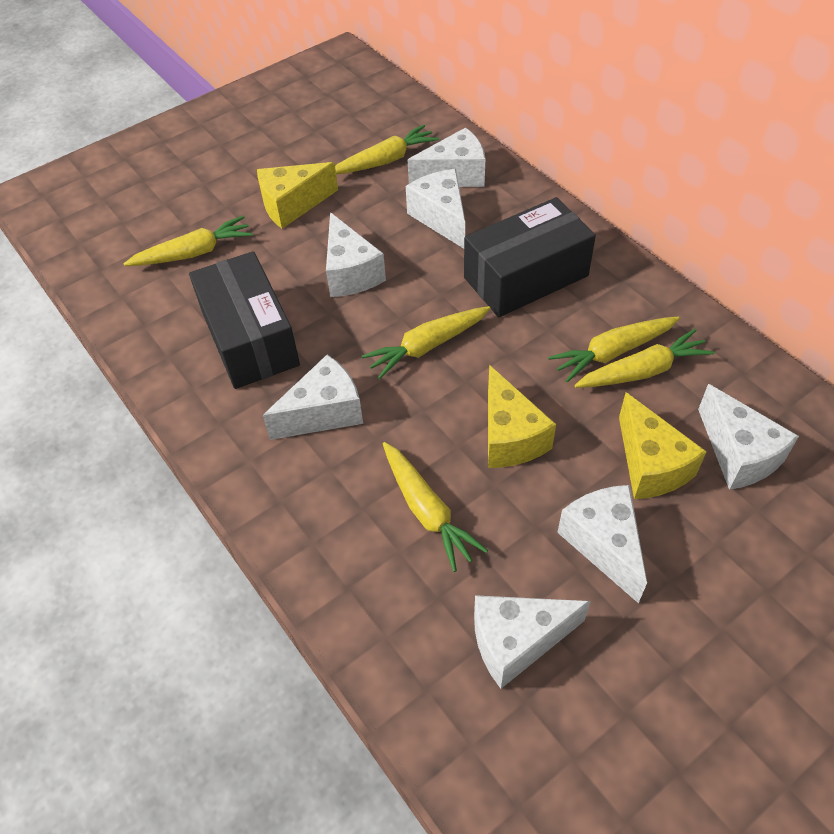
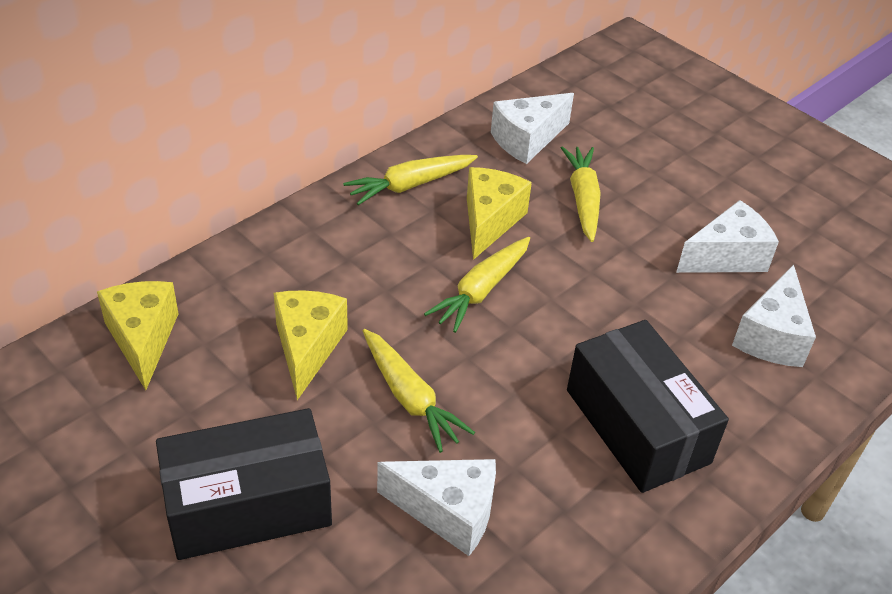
white cheese: 7 -> 4
yellow carrot: 6 -> 4

